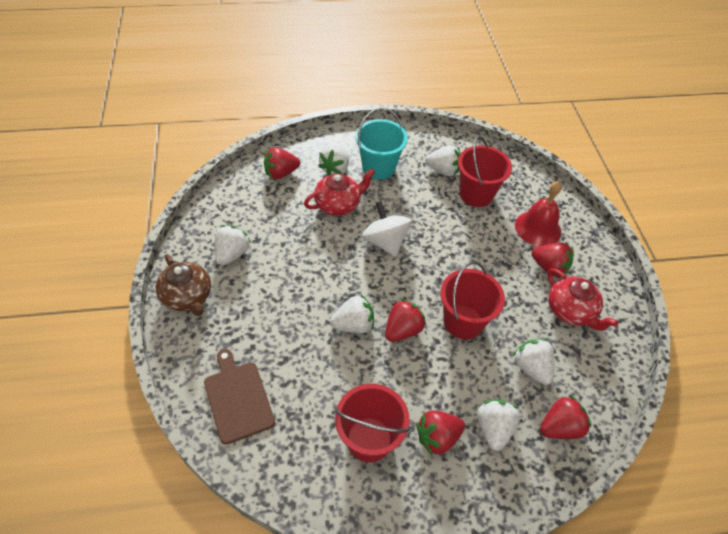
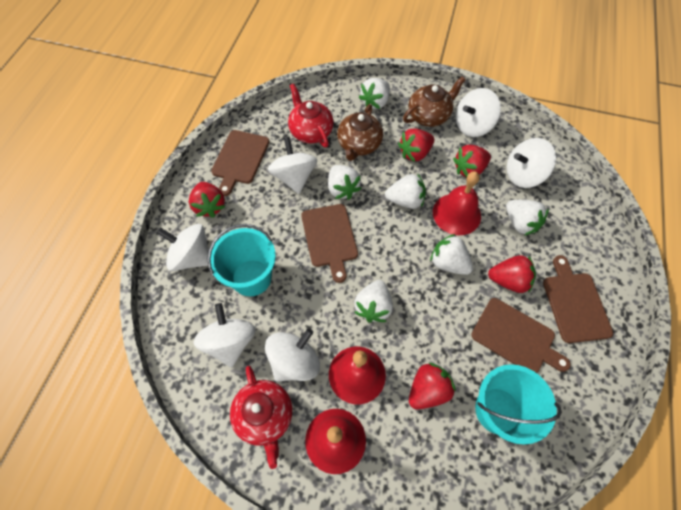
brown cutting board: 1 -> 4
brown teapot: 1 -> 2
red bell: 1 -> 3
red bucket: 3 -> 0
turquoise bucket: 1 -> 2
white spinning top: 1 -> 6

